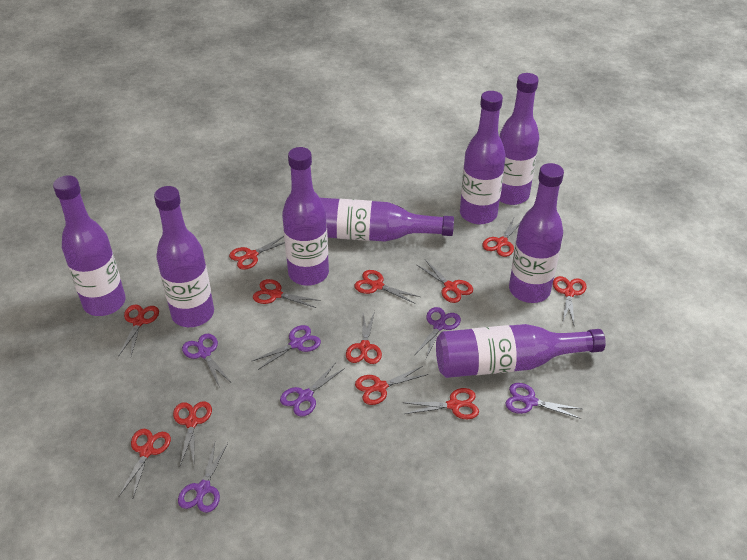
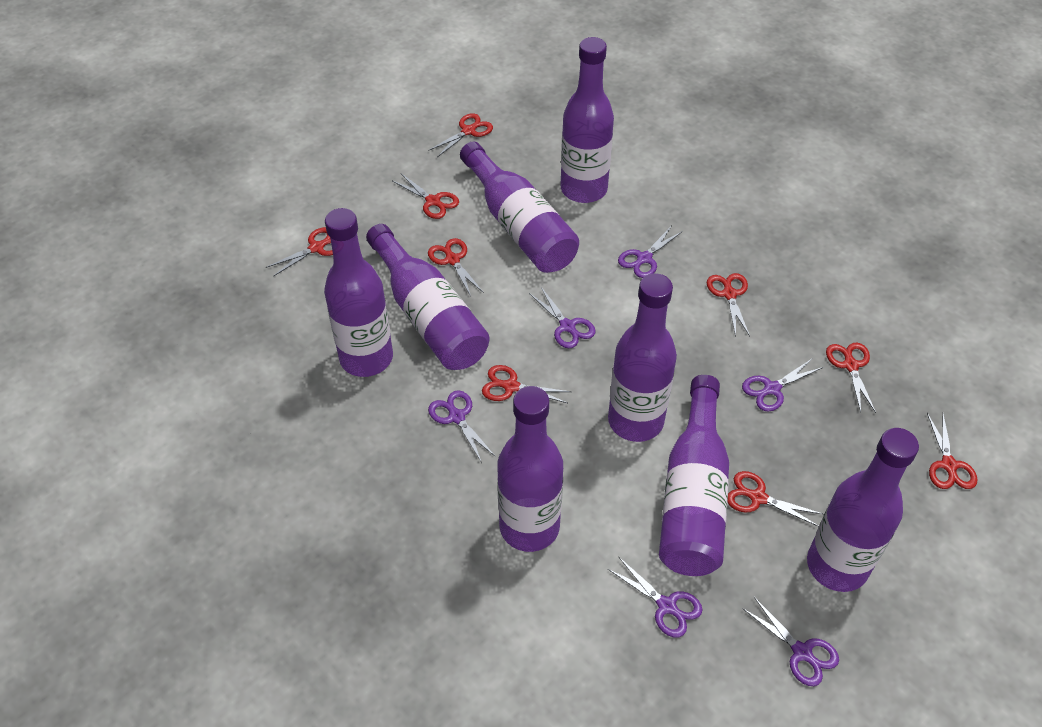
red scissors: 12 -> 9

